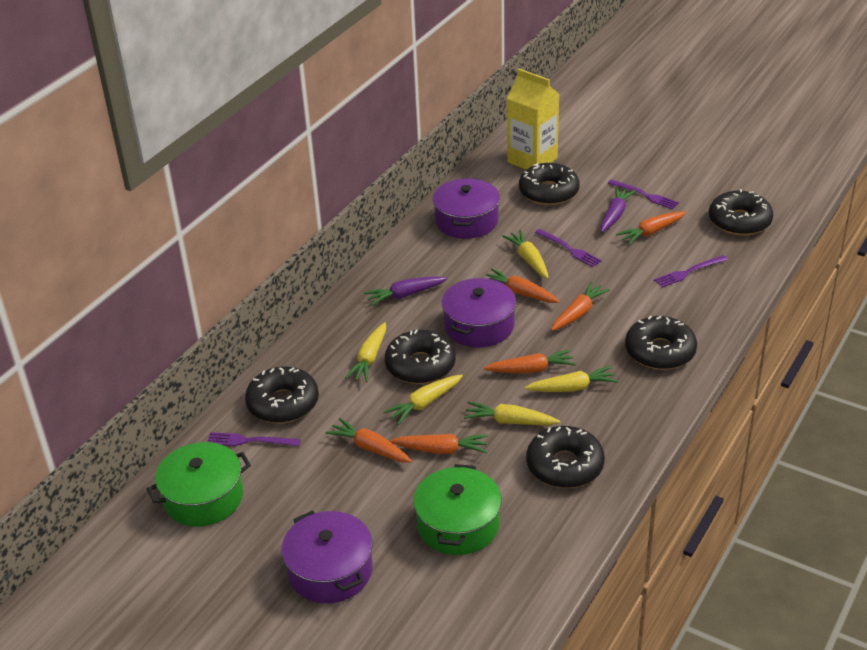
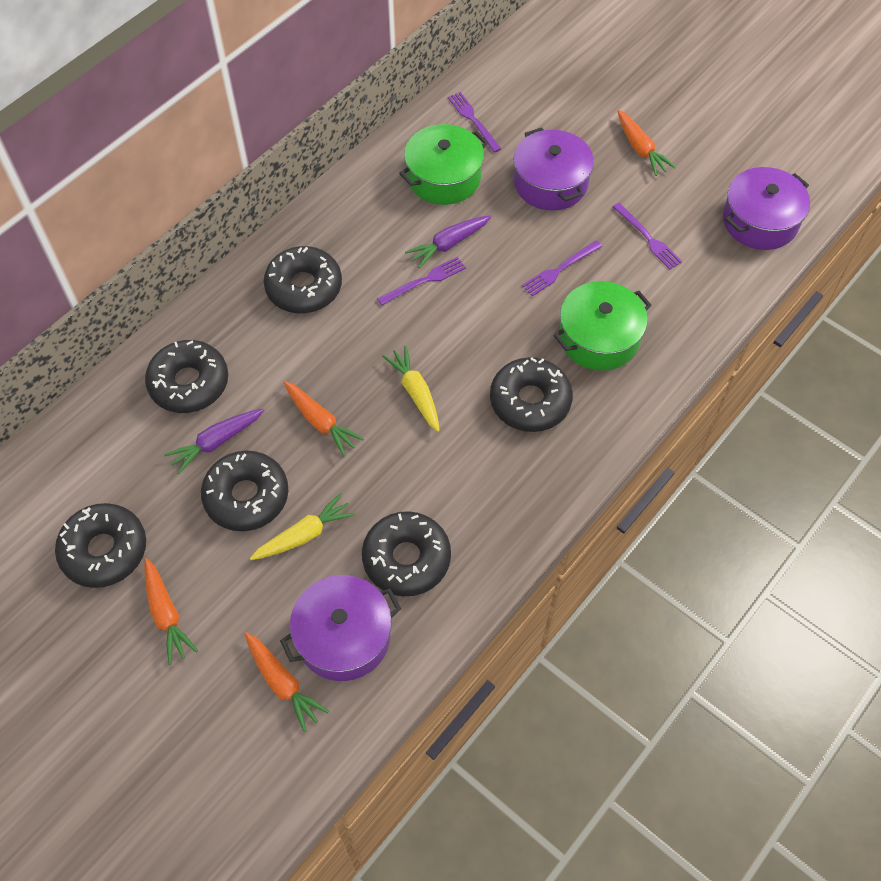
orange carrot: 6 -> 4
yellow carrot: 5 -> 2
yellow carton: 1 -> 0

